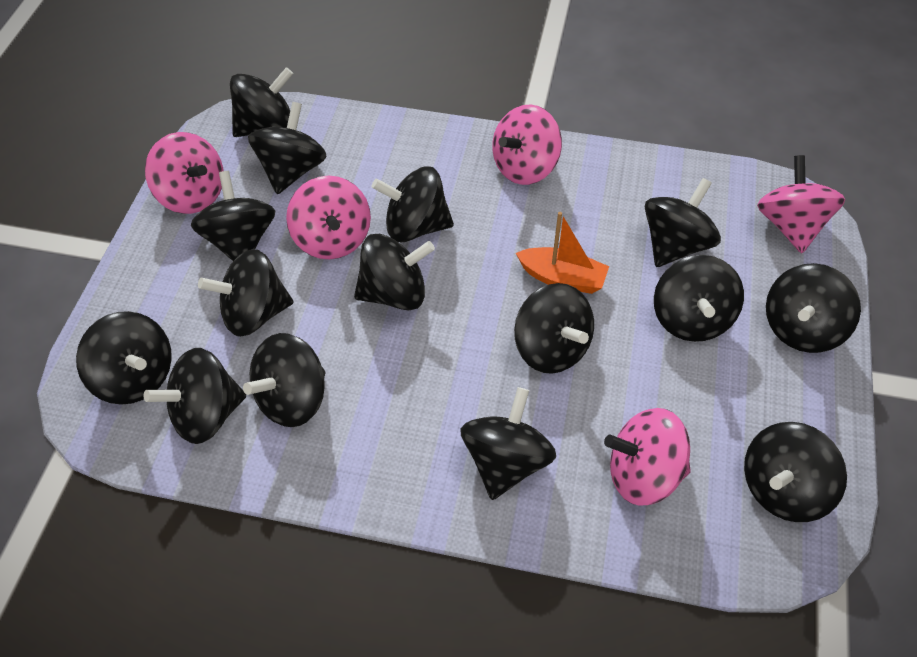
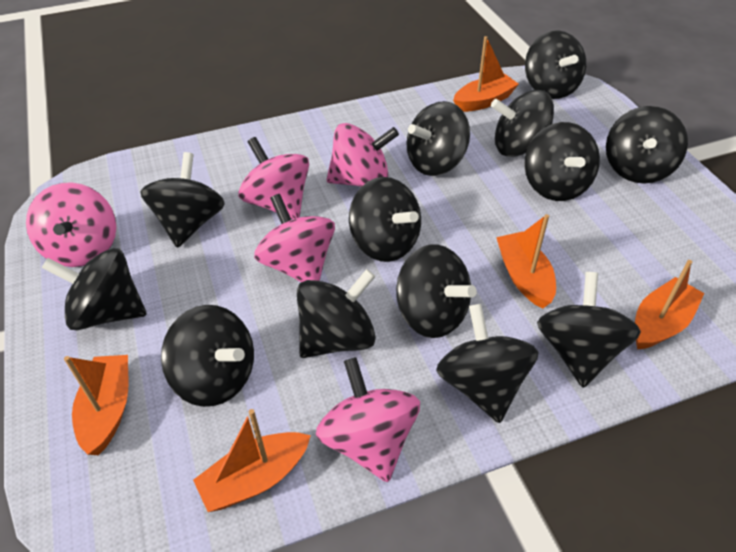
black spinning top: 15 -> 13
orange boat: 1 -> 5

